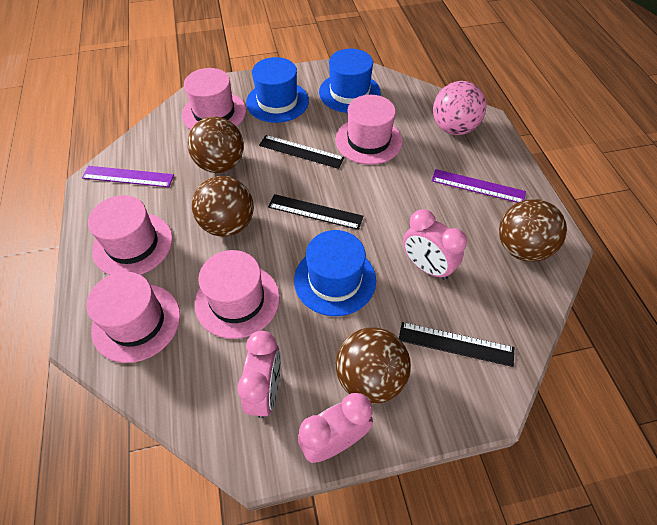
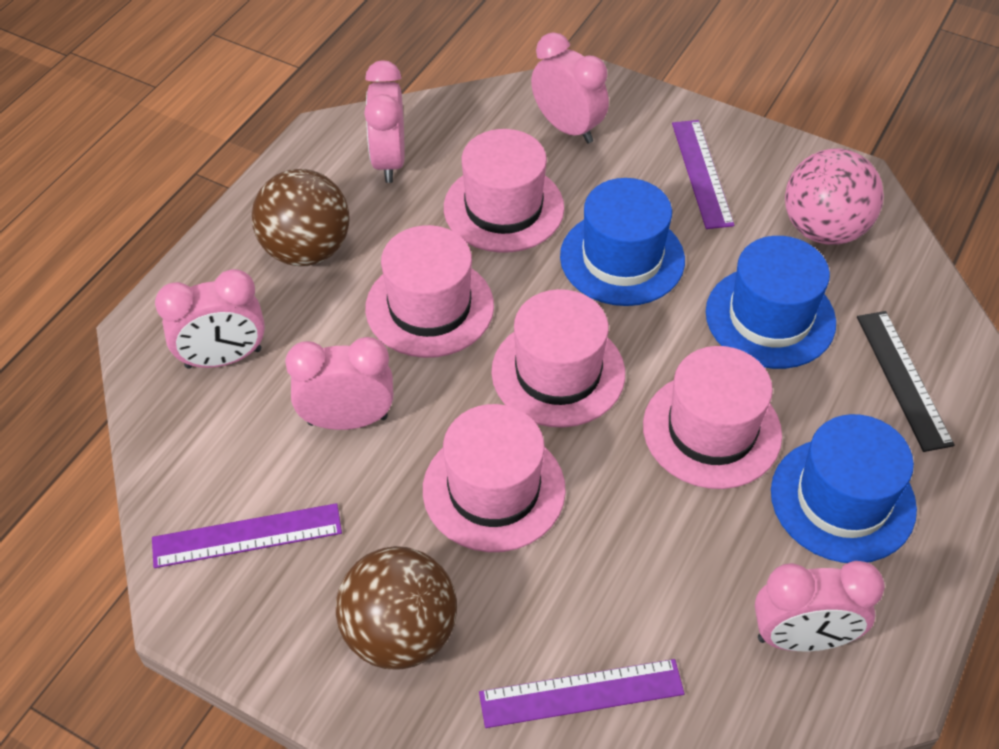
black ruler: 3 -> 1
brown ball: 4 -> 2
pink clock: 3 -> 5
purple ruler: 2 -> 3

